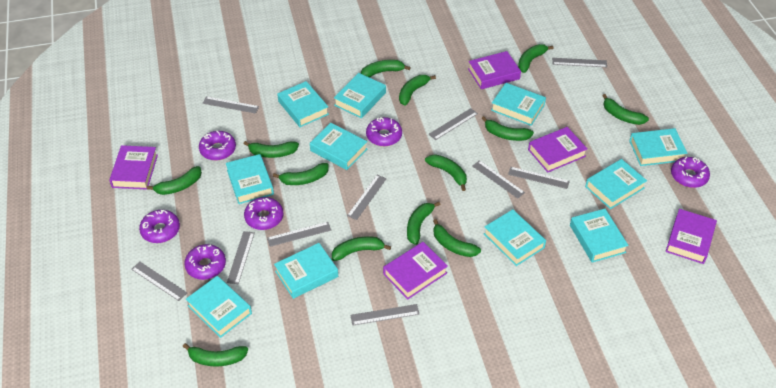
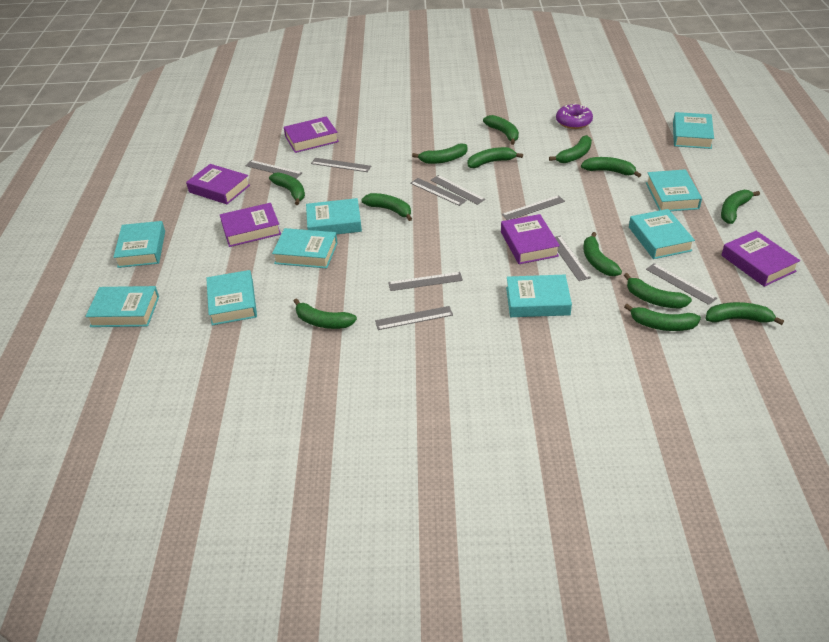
grey ruler: 10 -> 9
purple donut: 6 -> 1
turquoise book: 11 -> 9

